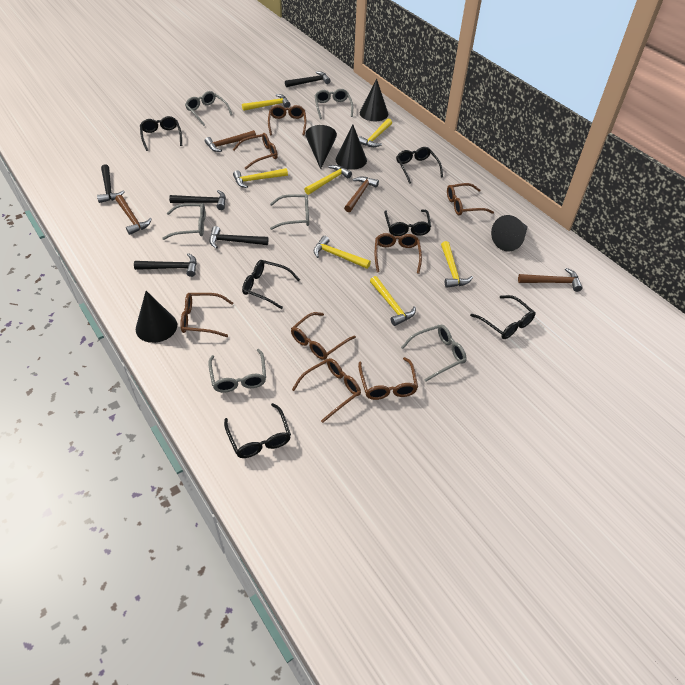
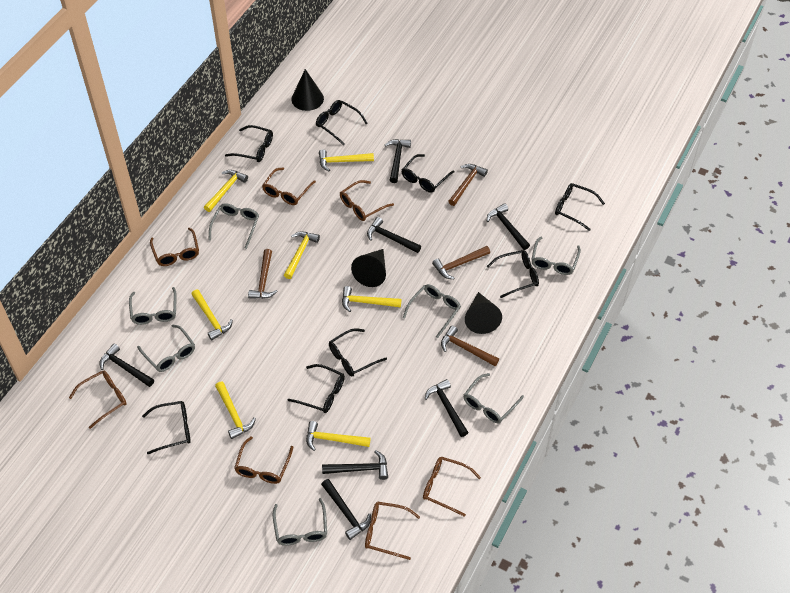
black cone: 5 -> 3
black glasses: 6 -> 8
black hammer: 5 -> 7
brown glasses: 8 -> 7
grey glasses: 6 -> 7

